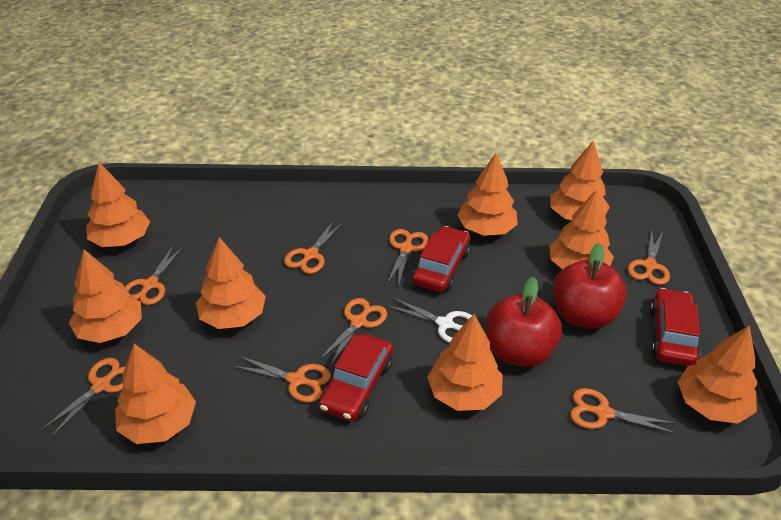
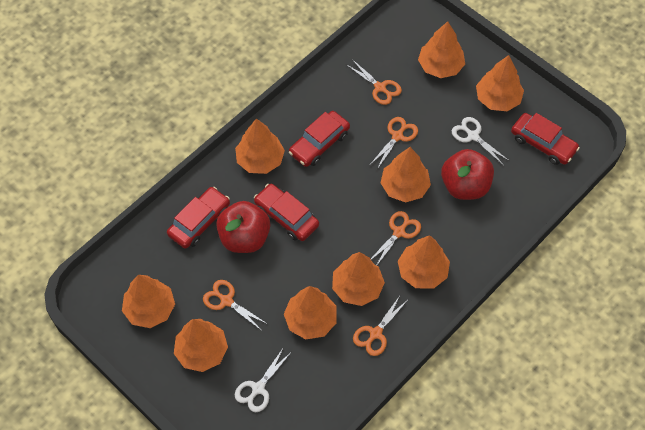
orange scissors: 8 -> 5
red car: 3 -> 4
white scissors: 1 -> 2

